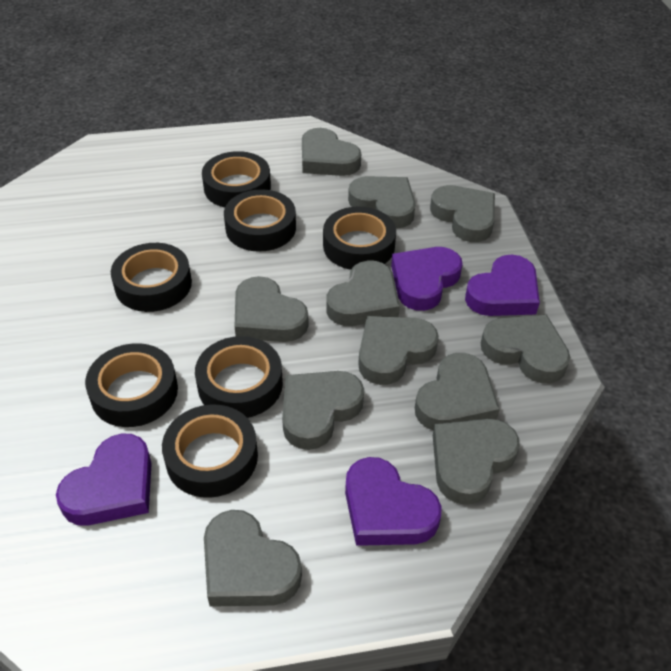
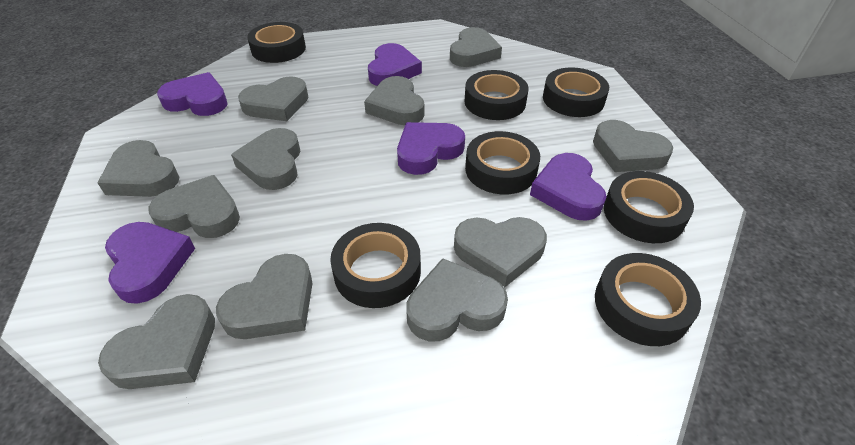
purple heart: 4 -> 5

